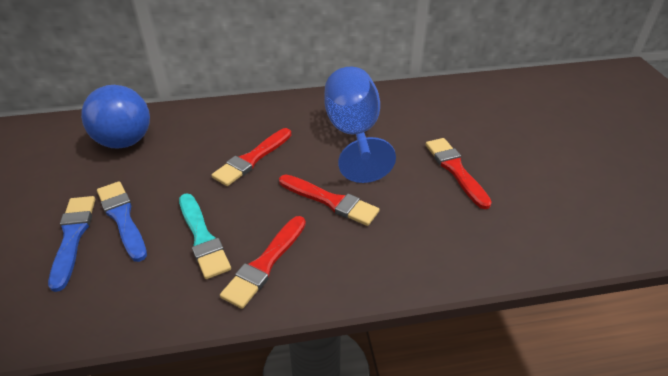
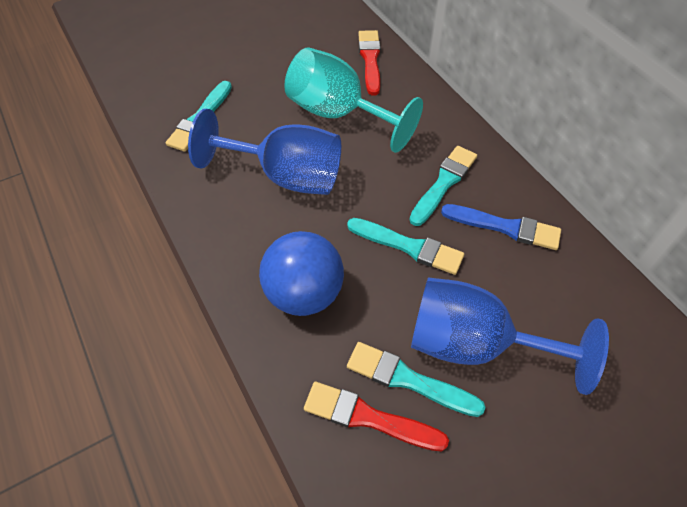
blue brush: 2 -> 1
blue goblet: 1 -> 2
red brush: 4 -> 2
turquoise brush: 1 -> 4
turquoise goblet: 0 -> 1

